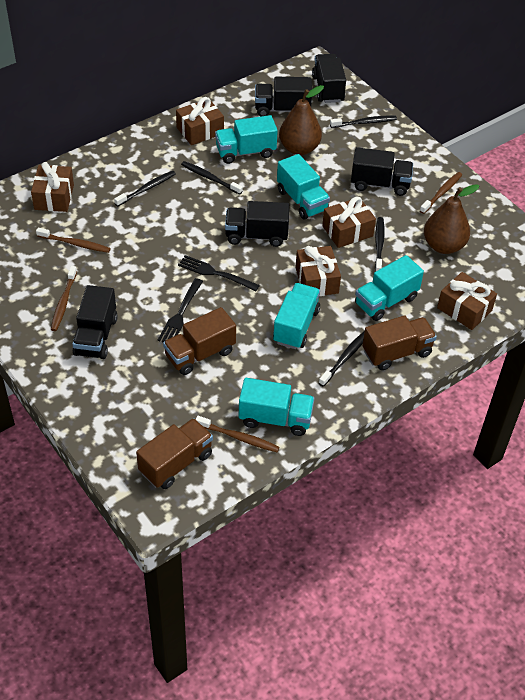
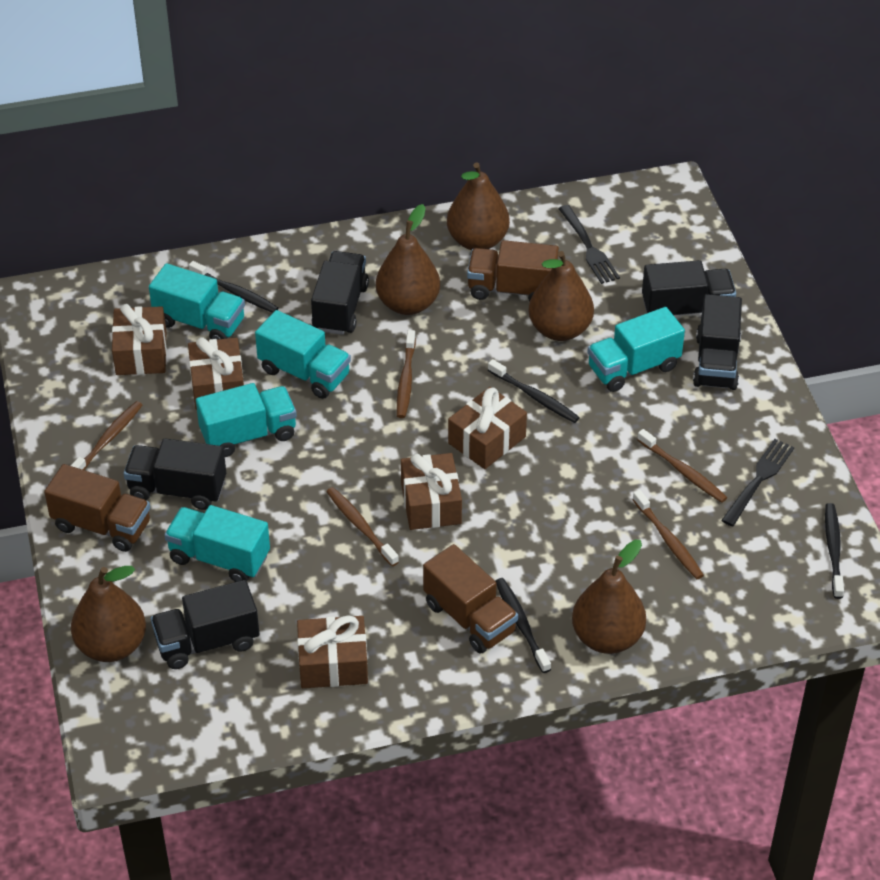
black toothbrush: 5 -> 4
brown pear: 2 -> 5
brown toothbrush: 4 -> 5

